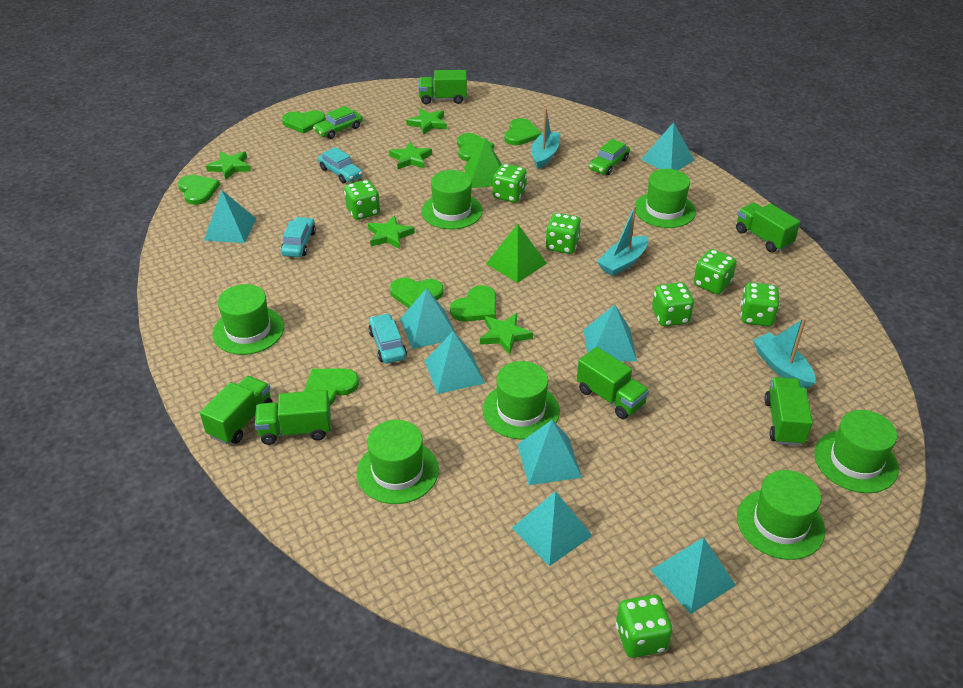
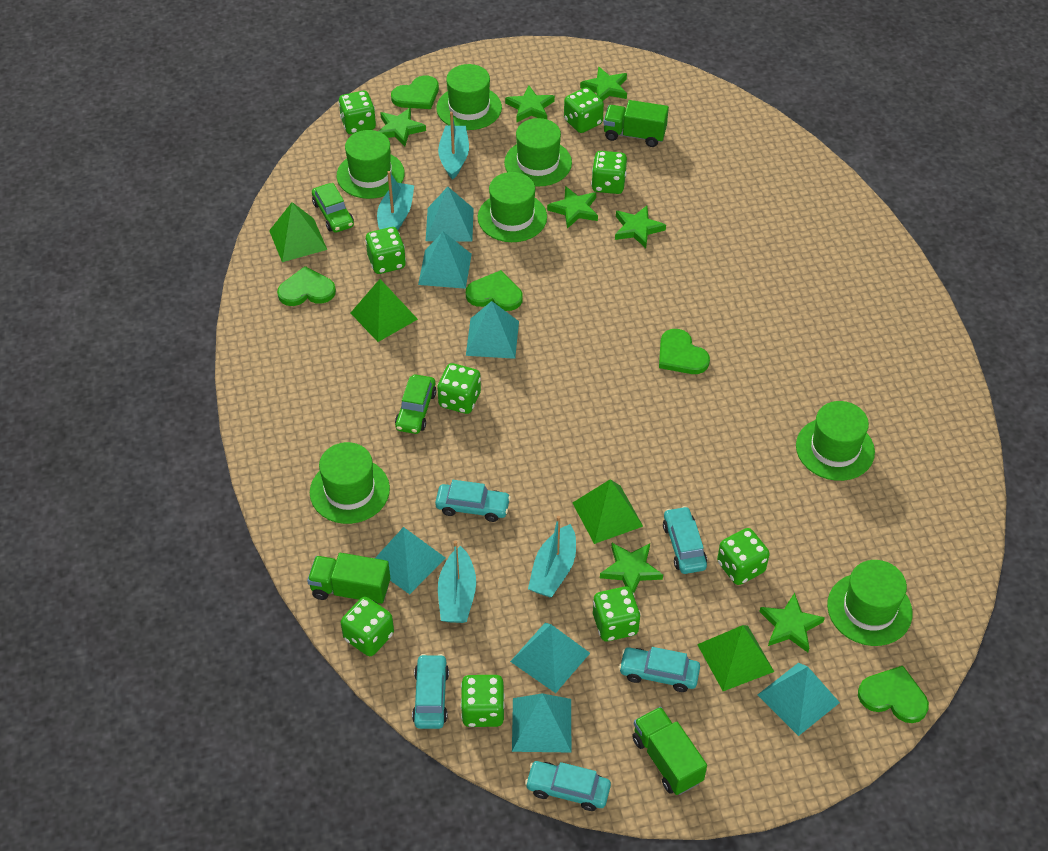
green dice: 7 -> 9
green heart: 7 -> 5
green pyramid: 2 -> 4
green star: 5 -> 7
green truck: 6 -> 3
turquoise boat: 3 -> 4
turquoise car: 3 -> 5
turquoise pyramid: 8 -> 7

